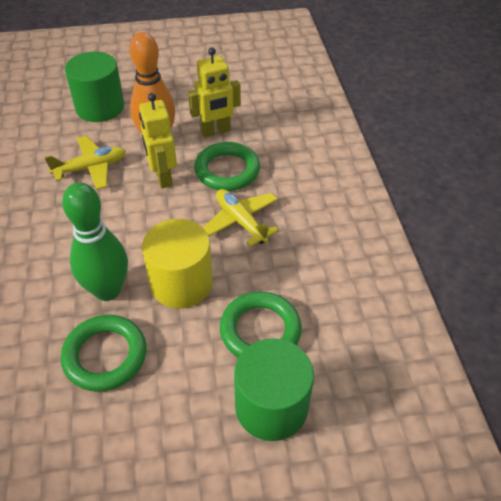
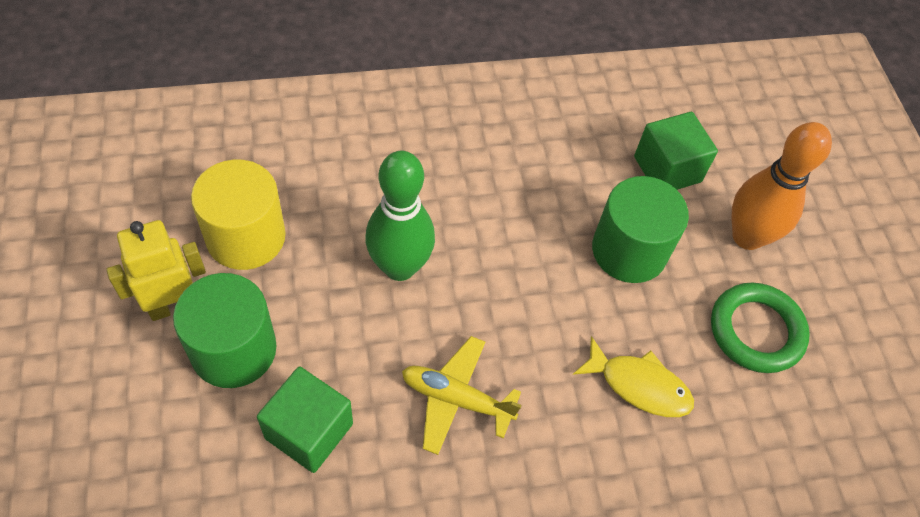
green cube: 0 -> 2
green ring: 3 -> 1
yellow fish: 0 -> 1
yellow plane: 2 -> 1
yellow robot: 2 -> 1

